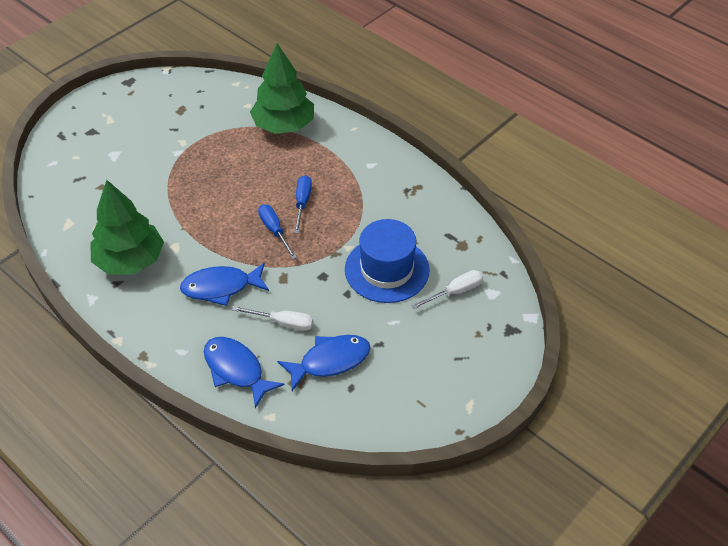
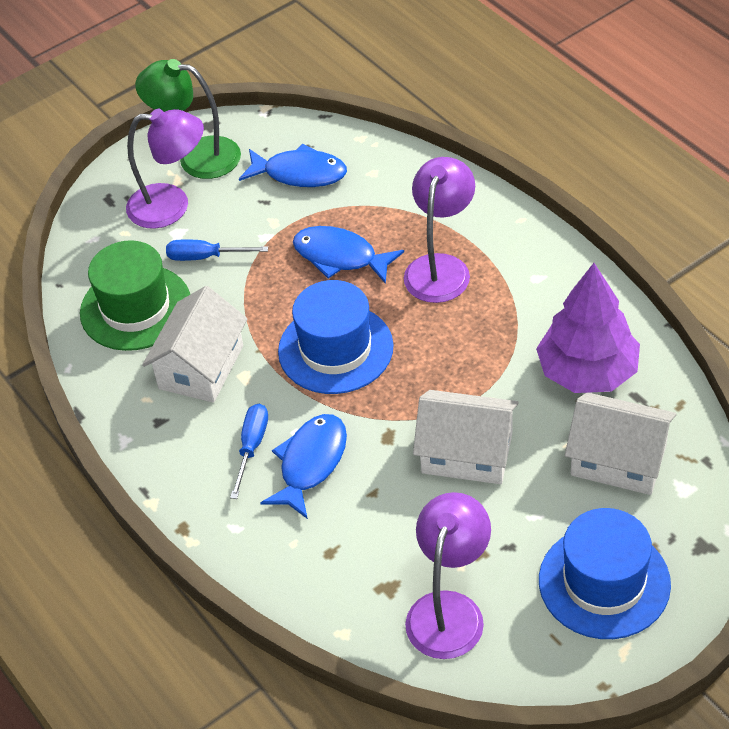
blue hat: 1 -> 2
green hat: 0 -> 1
green lamp: 0 -> 1
green tree: 2 -> 0
purple lamp: 0 -> 3
purple tree: 0 -> 1
white house: 0 -> 3
white screwdriver: 2 -> 0

